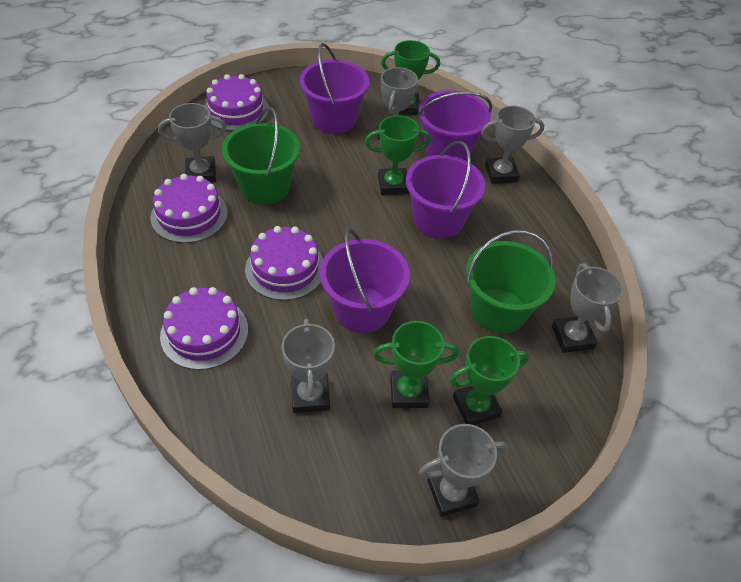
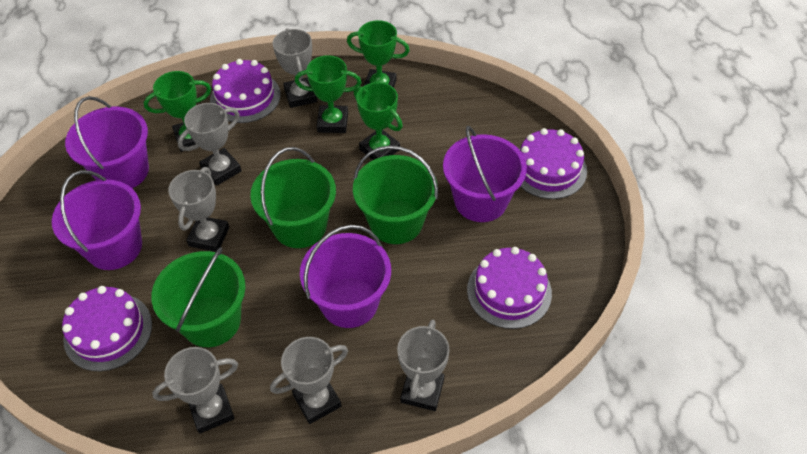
green bucket: 2 -> 3

